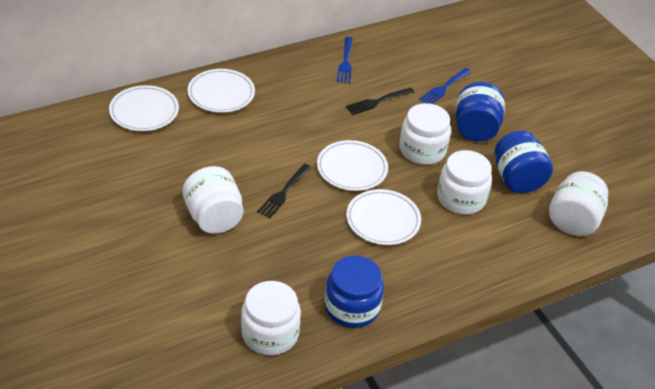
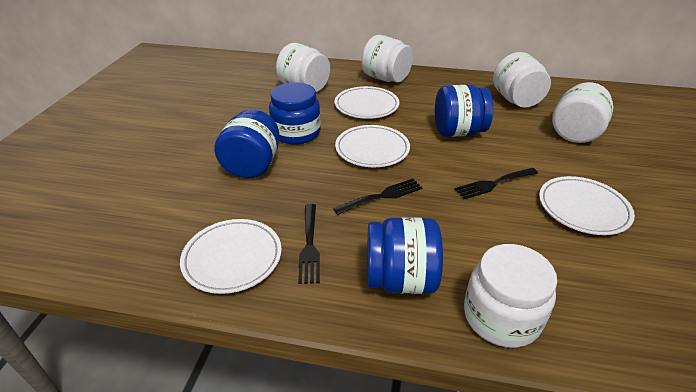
black fork: 2 -> 3
blue fork: 2 -> 0
blue jar: 3 -> 4

